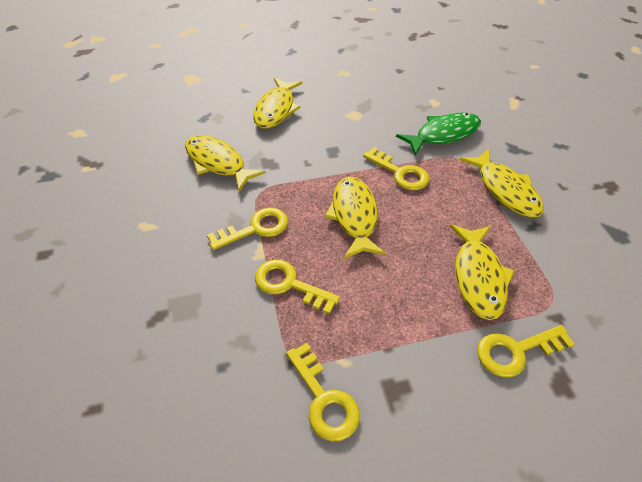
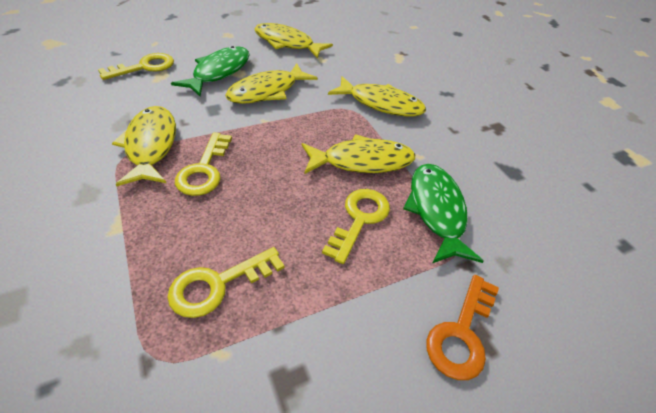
green fish: 1 -> 2
orange key: 0 -> 1
yellow key: 5 -> 4

